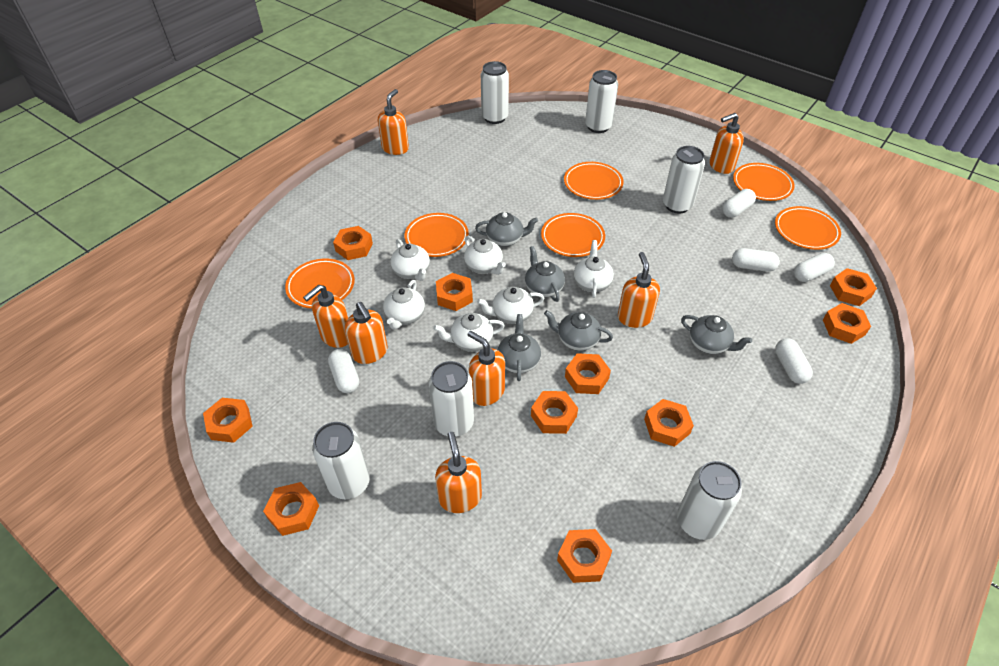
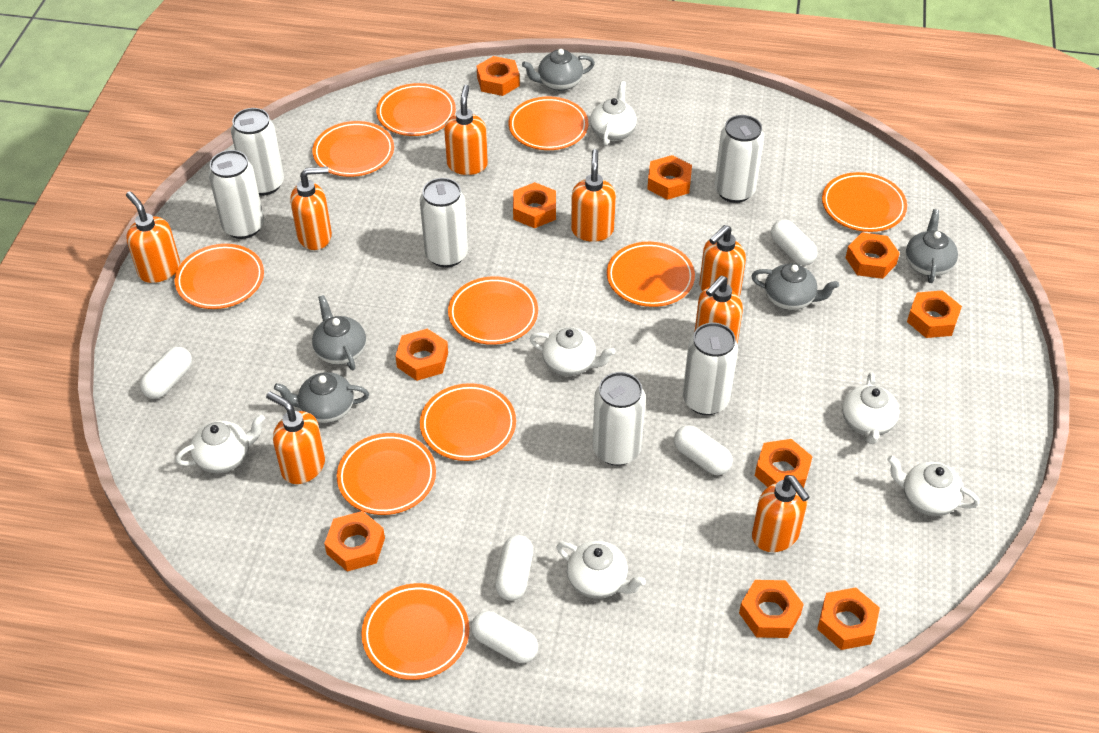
orange plate: 6 -> 10
orange soap dispenser: 7 -> 8

